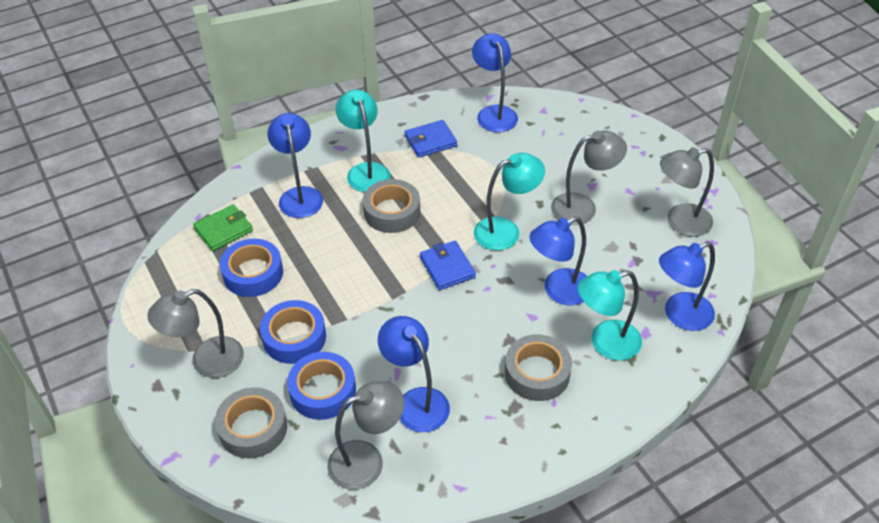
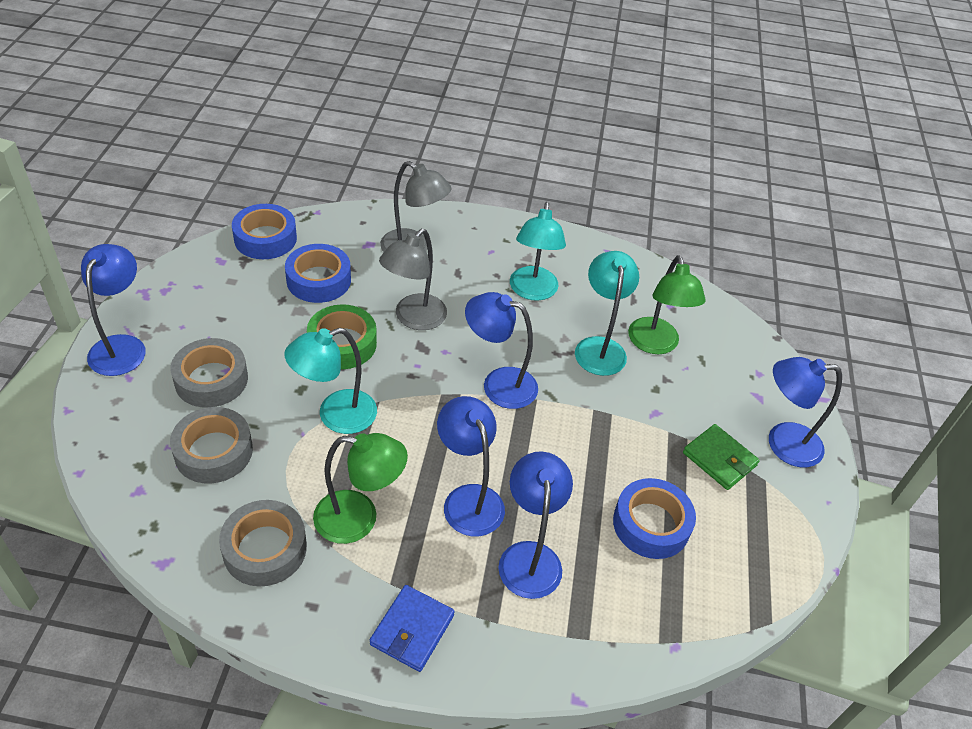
blue wallet: 2 -> 1
green lamp: 0 -> 2
green tape: 0 -> 1
grey lamp: 4 -> 2

